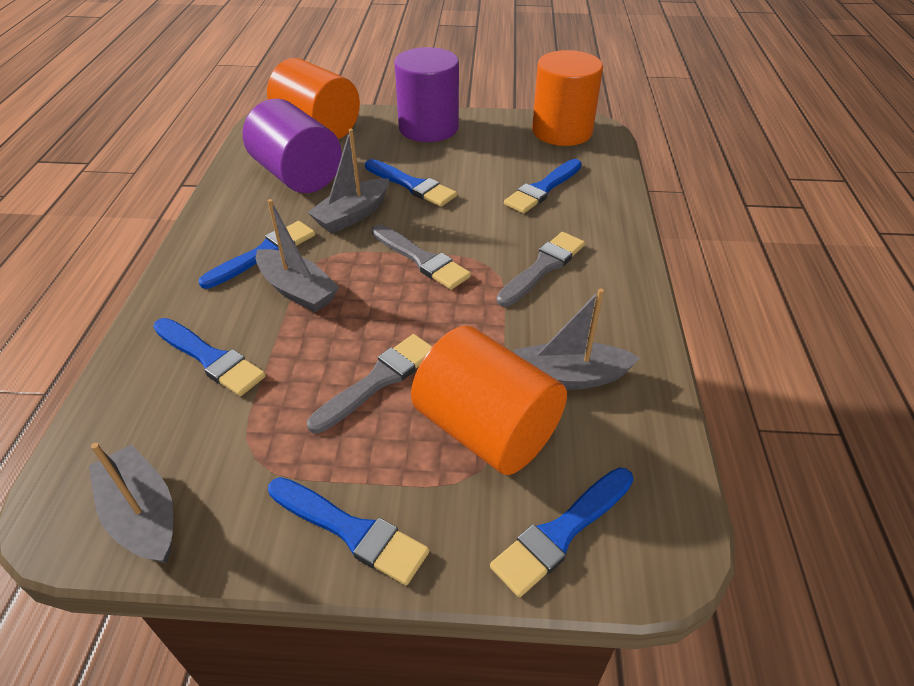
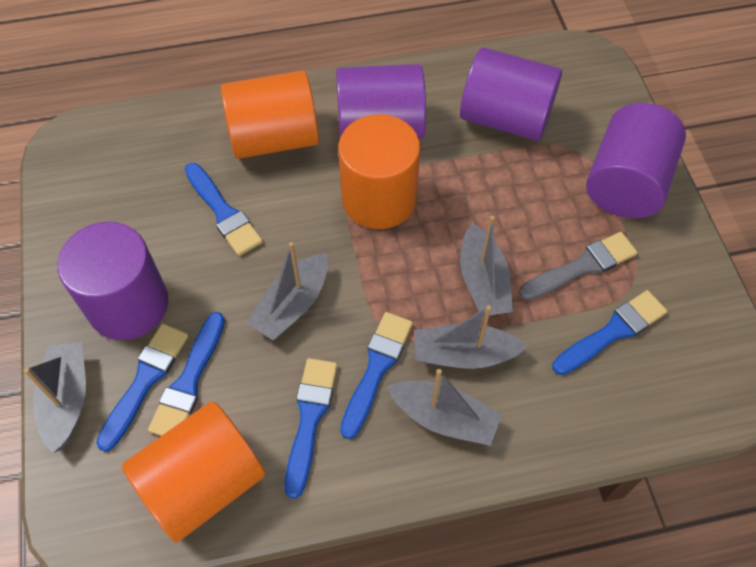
grey boat: 4 -> 5
grey brush: 3 -> 1
purple cylinder: 2 -> 4

